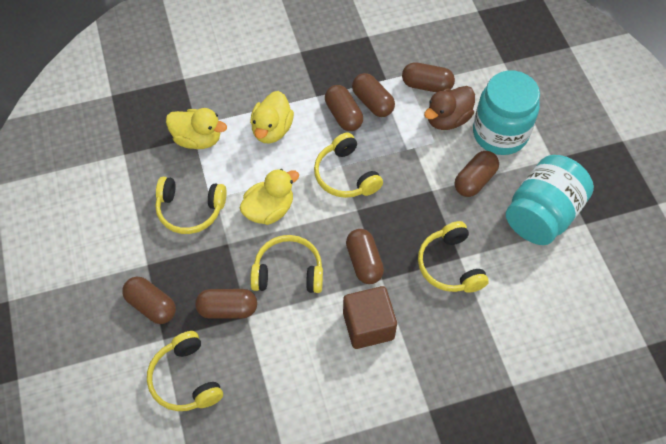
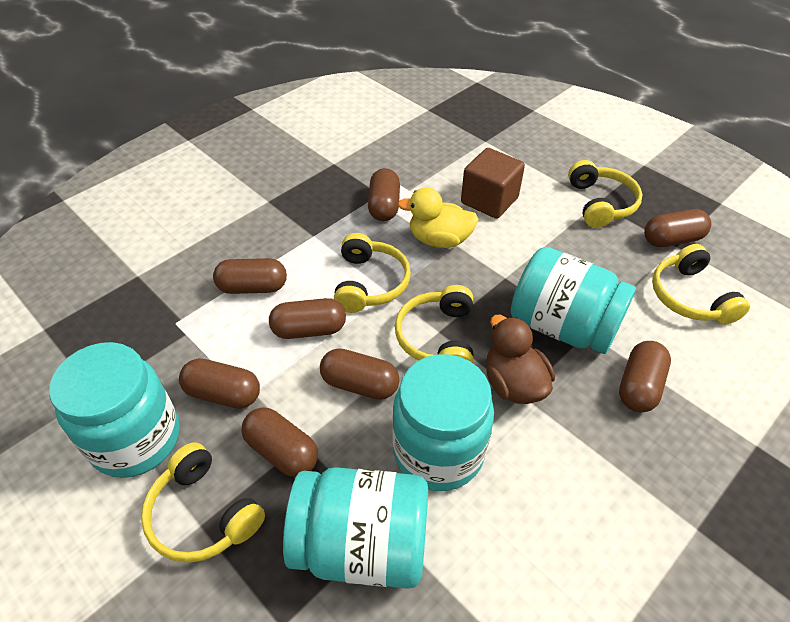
brown capsule: 7 -> 8
turquoise jar: 2 -> 4
yellow duck: 3 -> 1

